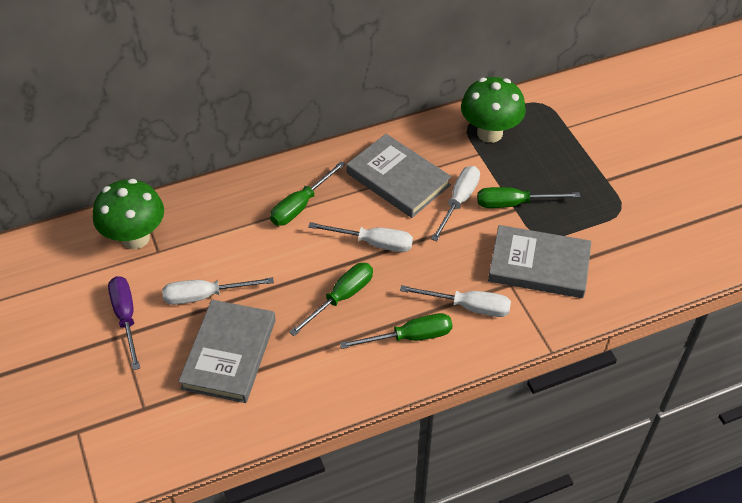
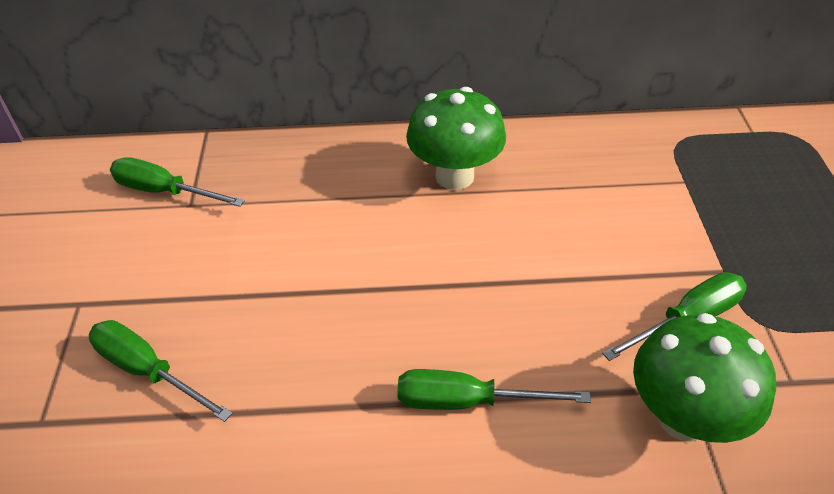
grey book: 3 -> 0
purple screwdriver: 1 -> 0
white screwdriver: 4 -> 0

